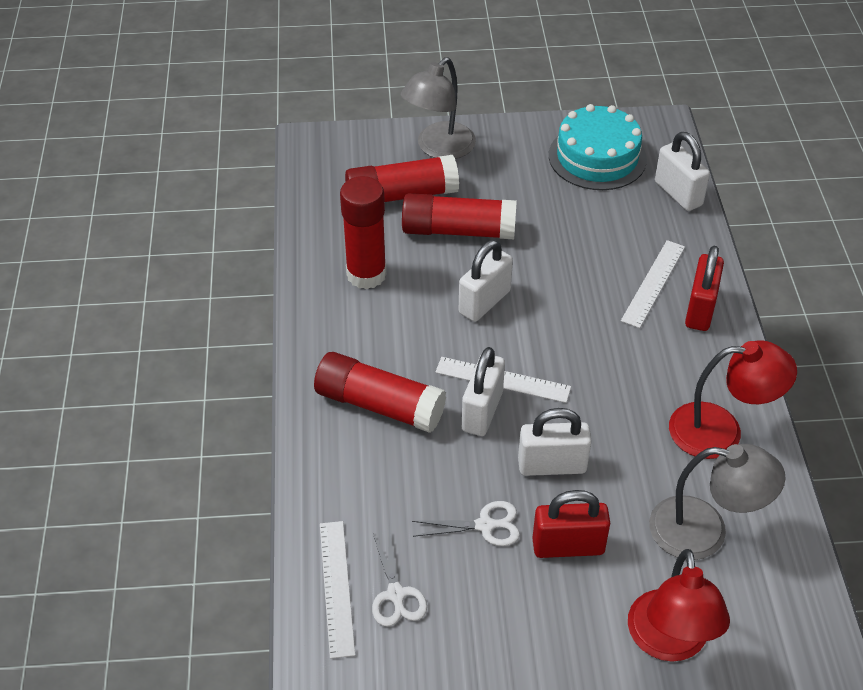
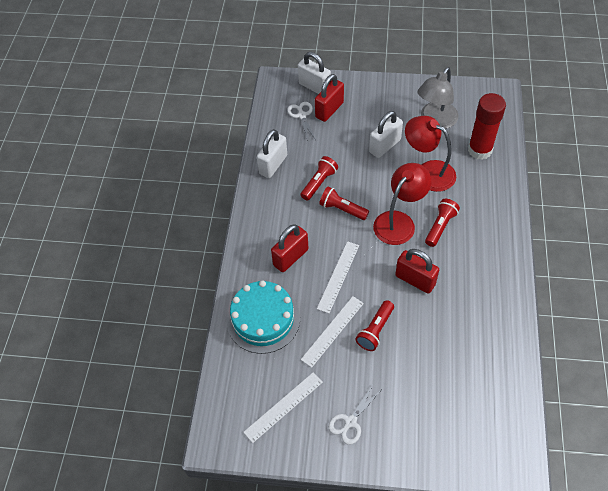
grey lamp: 2 -> 1
red flashlight: 0 -> 4
red glue stick: 4 -> 1
red padlock: 2 -> 3
white padlock: 4 -> 3

